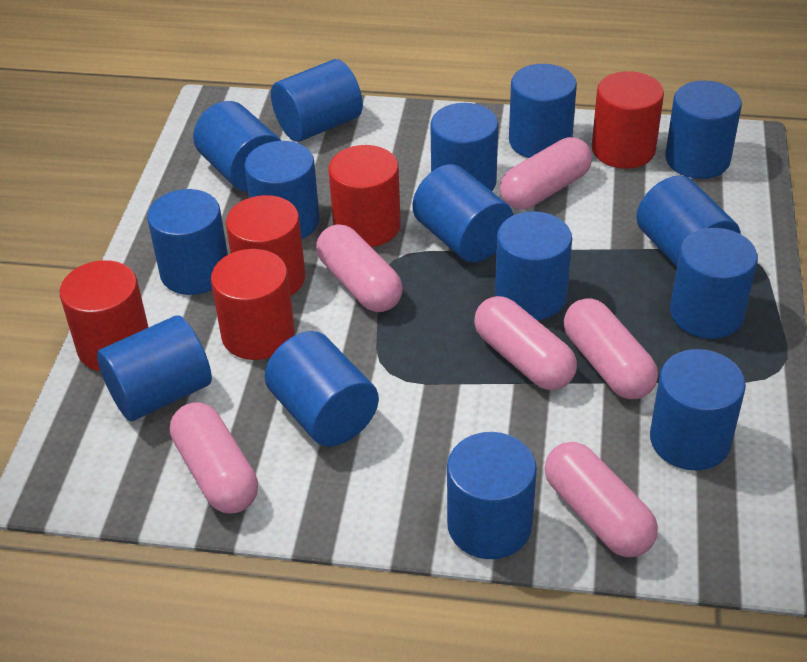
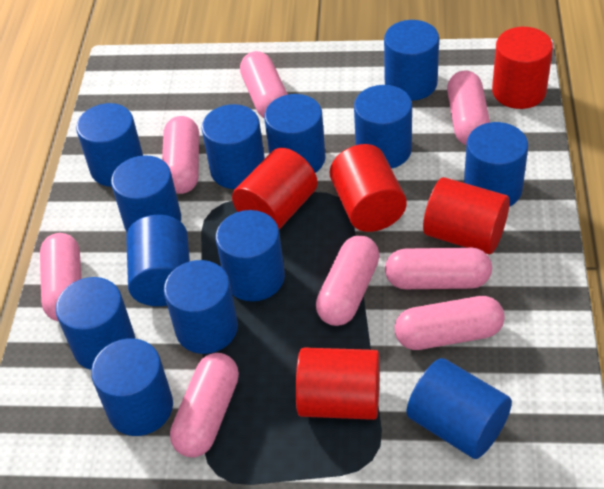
blue cylinder: 15 -> 13
pink capsule: 6 -> 8

